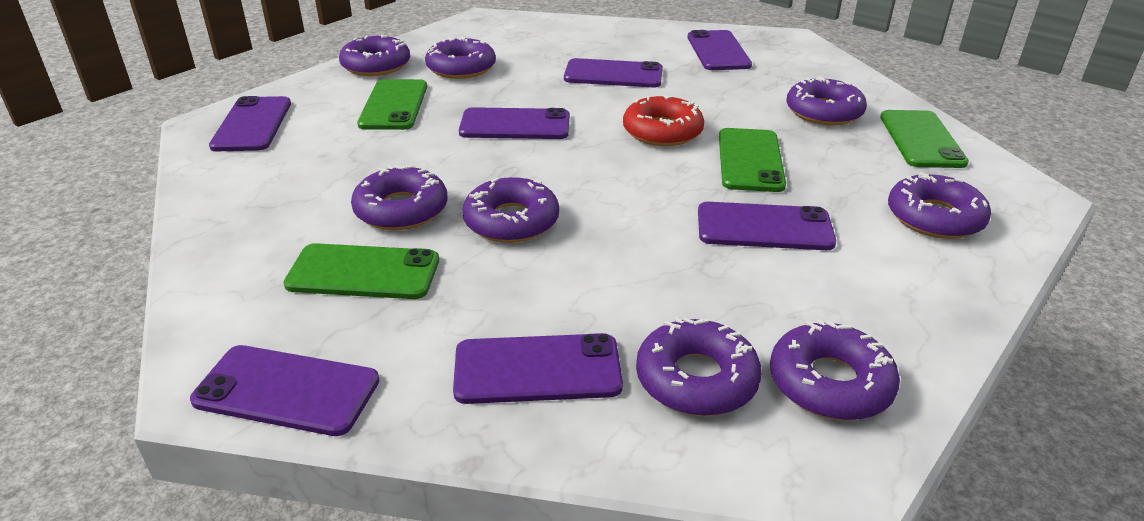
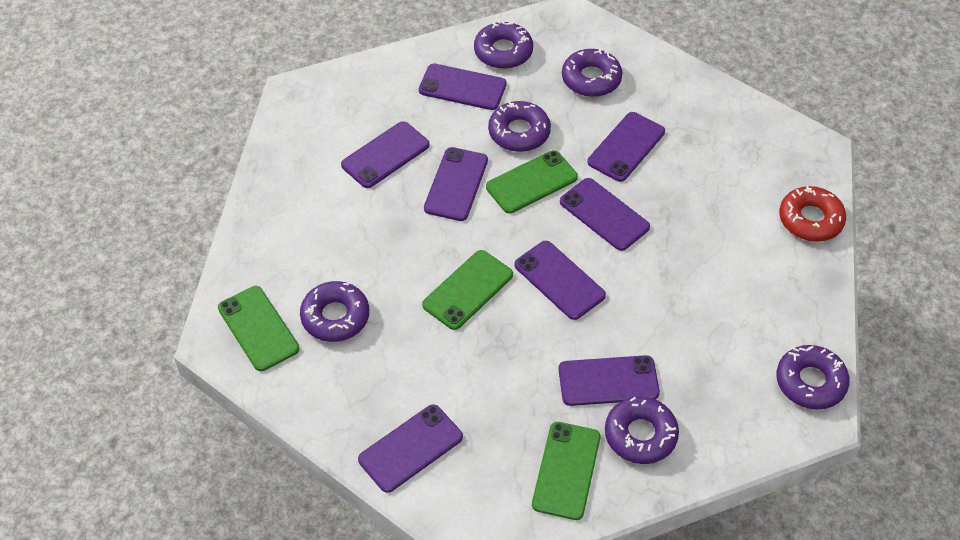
purple donut: 8 -> 6
purple phone: 7 -> 8

